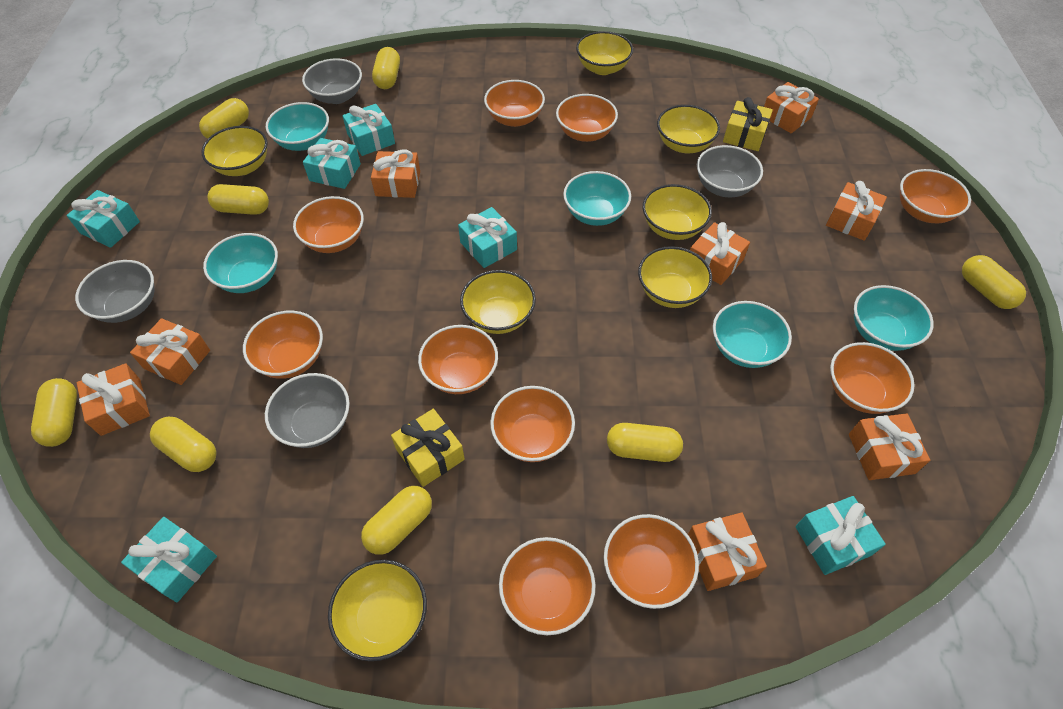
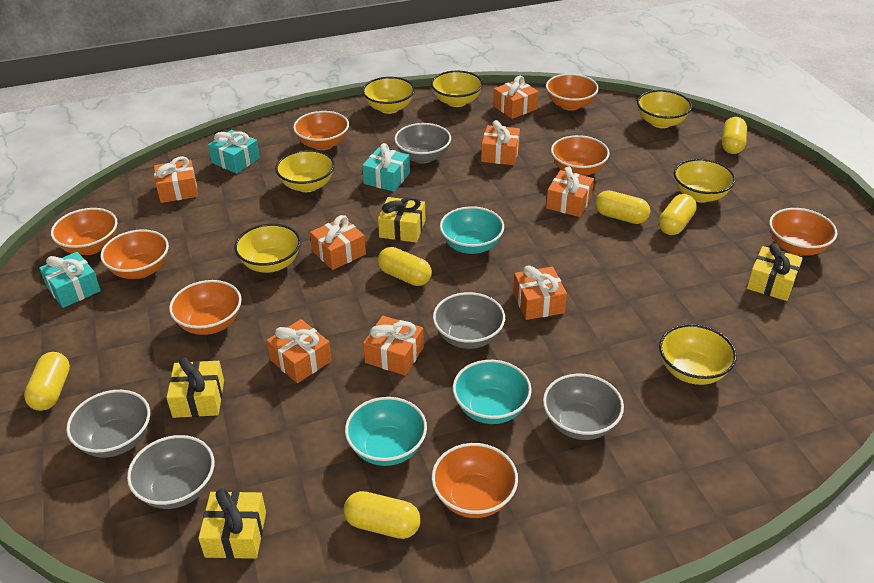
grey bowl: 4 -> 5
orange bowl: 10 -> 8
turquoise bowl: 5 -> 3
turquoise gift: 6 -> 3
yellow capsule: 8 -> 6
yellow gift: 2 -> 4

